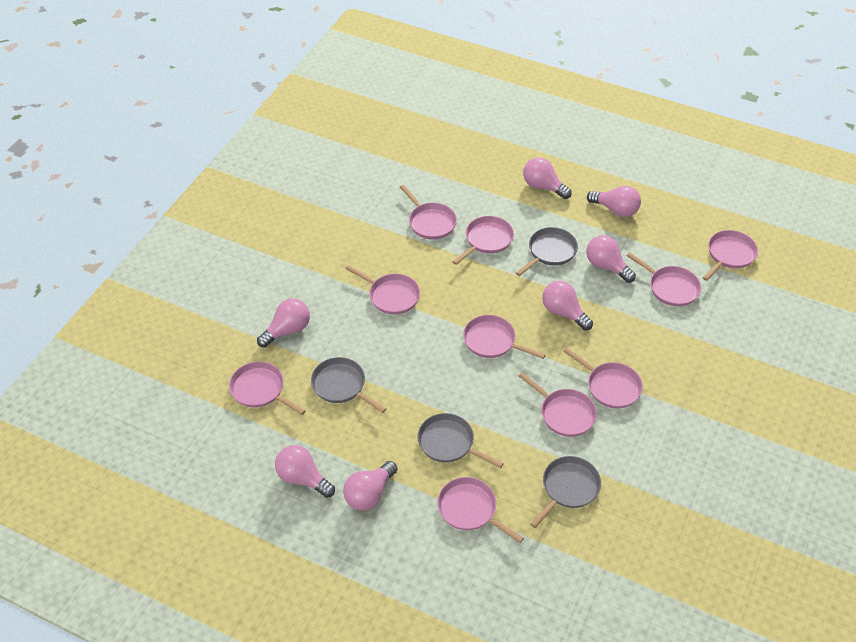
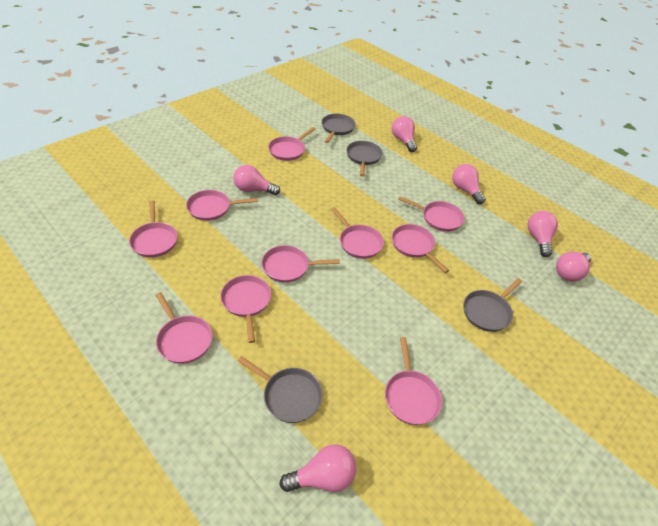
pink light bulb: 7 -> 6

